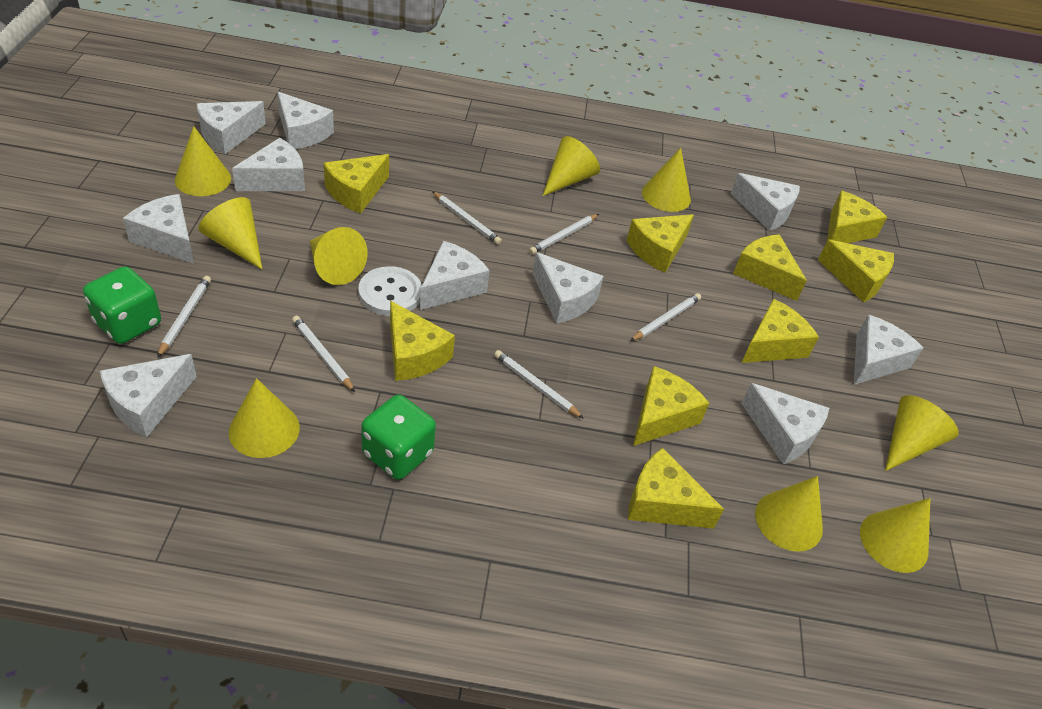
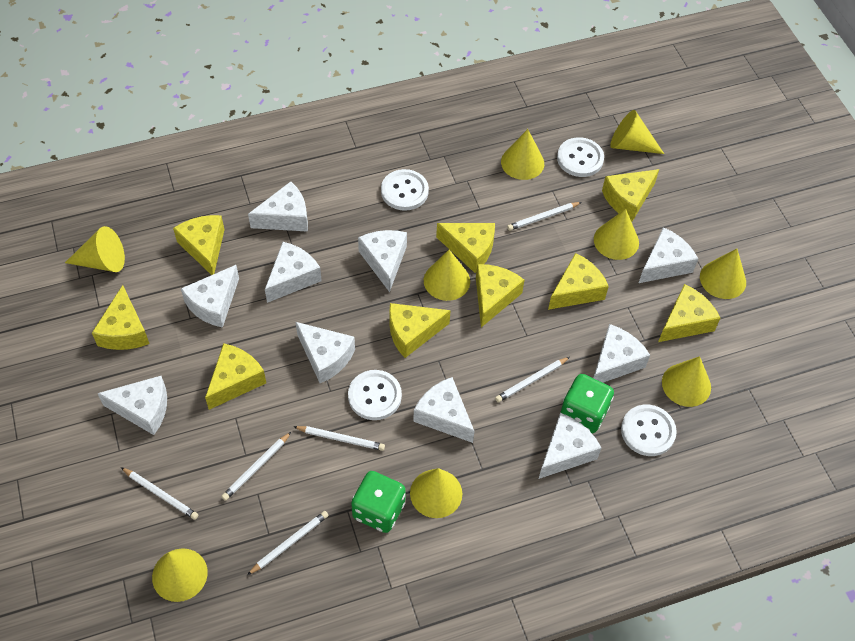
white button: 1 -> 4

